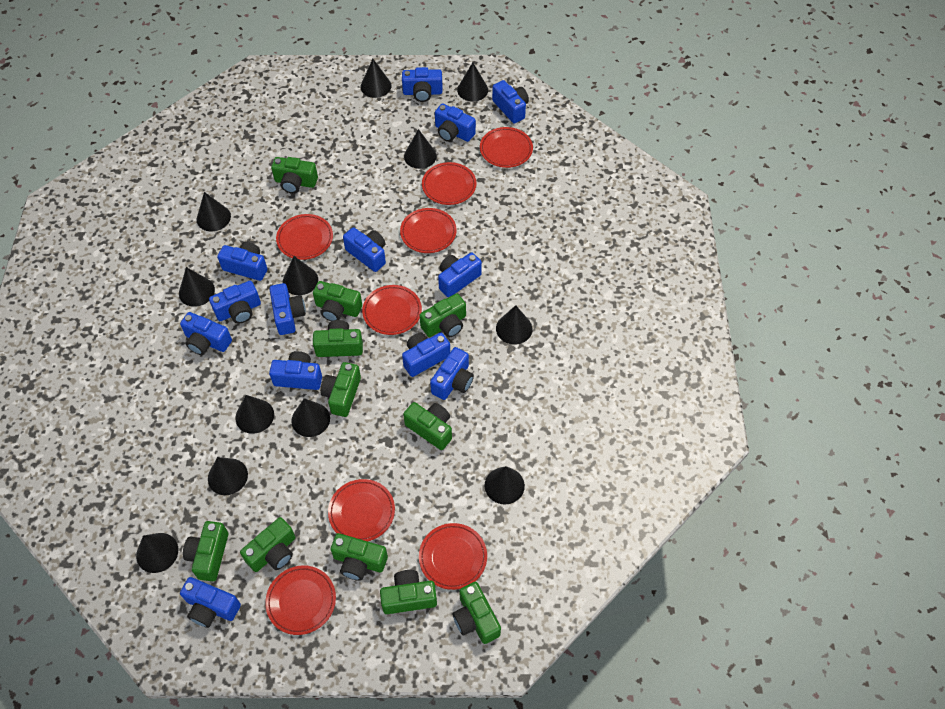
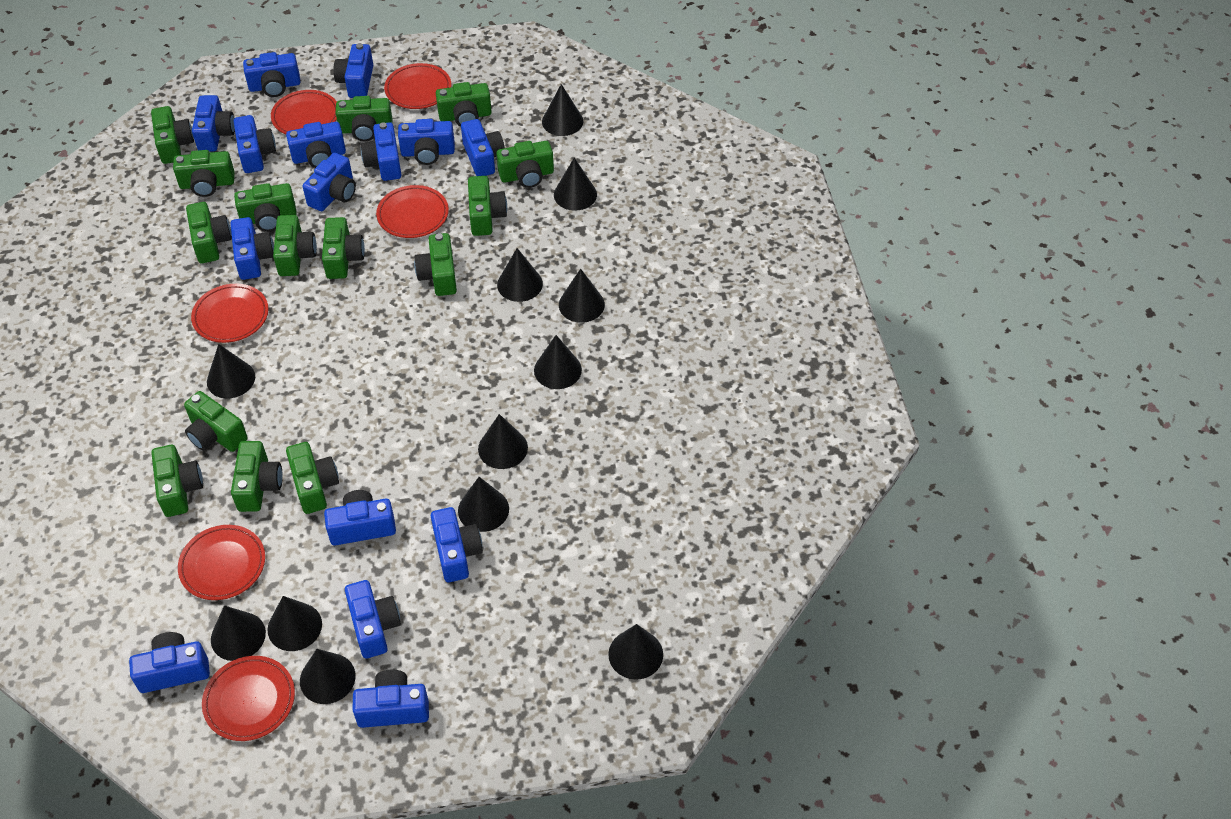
blue camera: 13 -> 15
green camera: 11 -> 15
red plate: 8 -> 6

